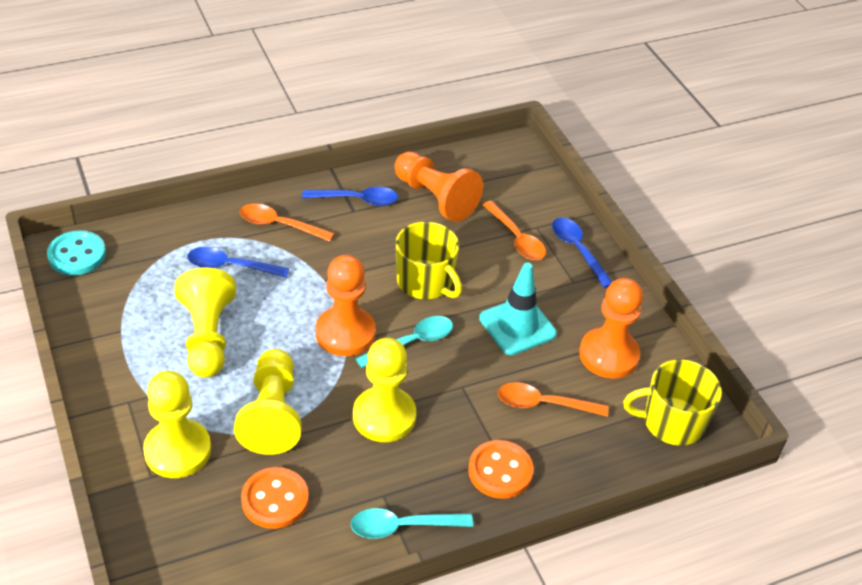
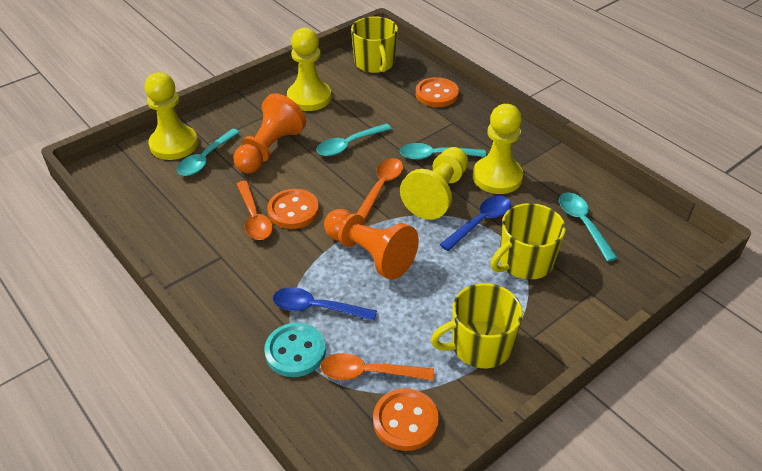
blue spoon: 3 -> 2
orange button: 2 -> 3
orange pawn: 3 -> 2
turquoise spoon: 2 -> 4
turquoise traffic cone: 1 -> 0
yellow mug: 2 -> 3

